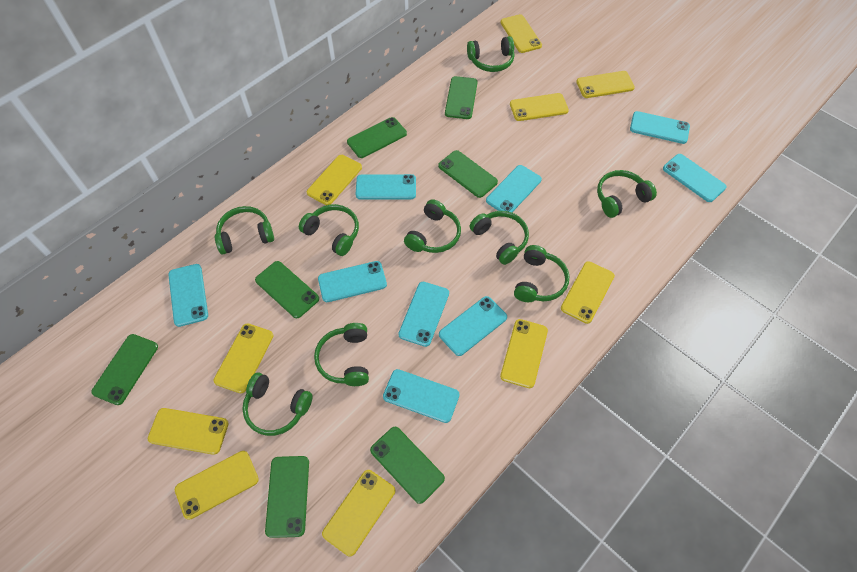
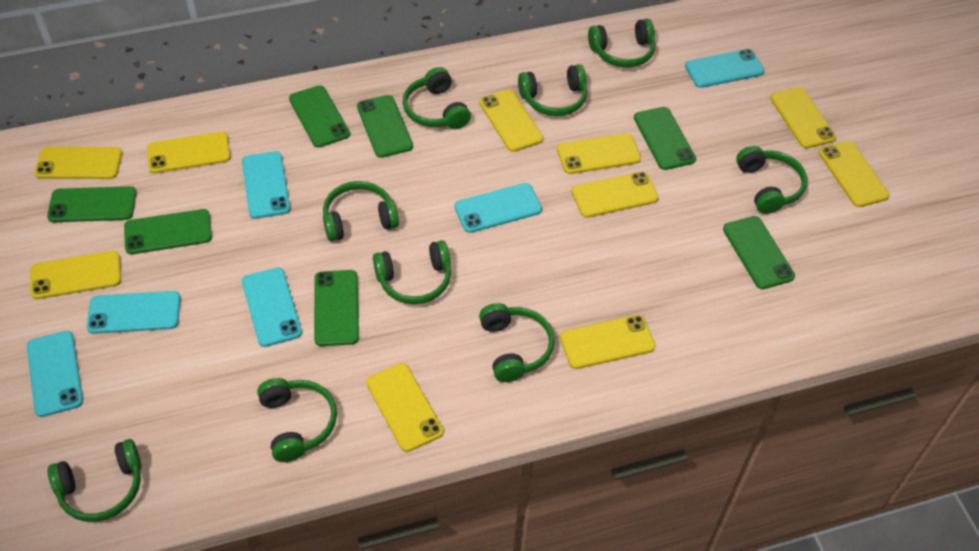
turquoise phone: 9 -> 6

